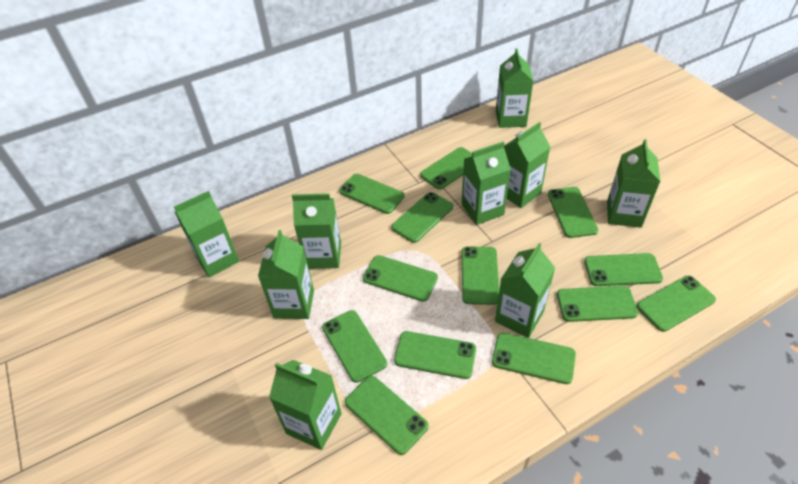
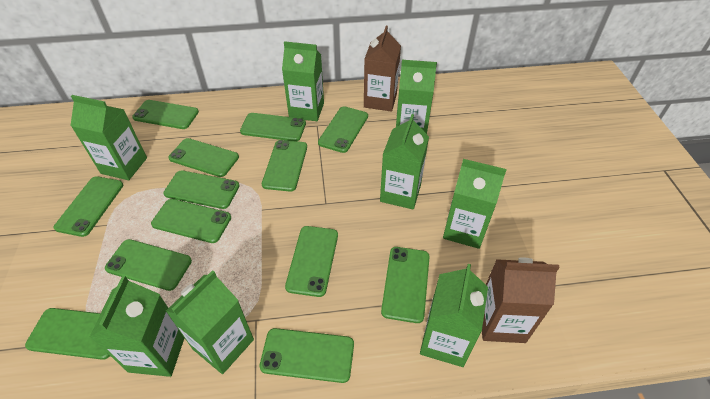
brown carton: 0 -> 2
green carton: 9 -> 8

